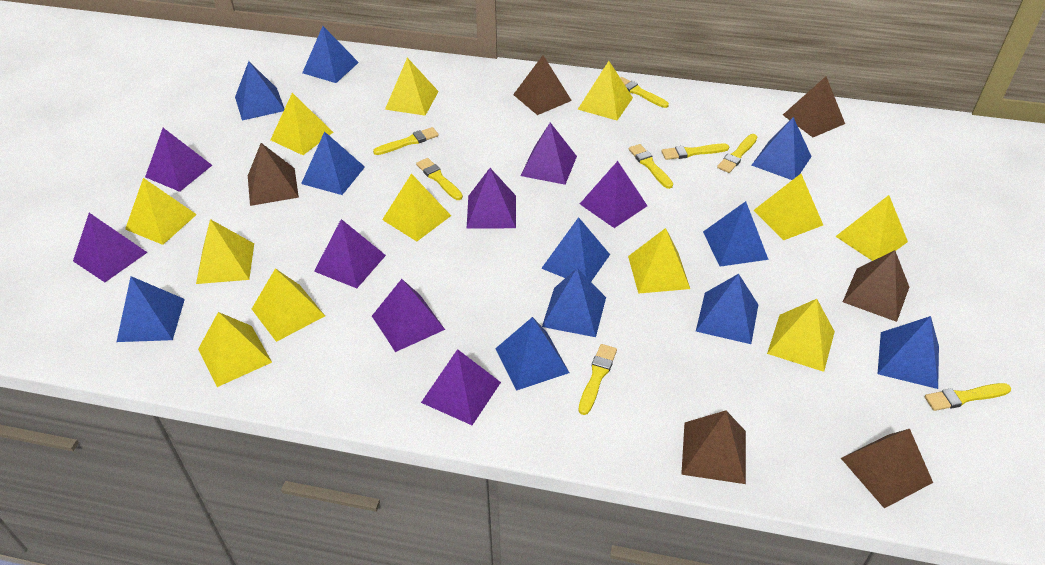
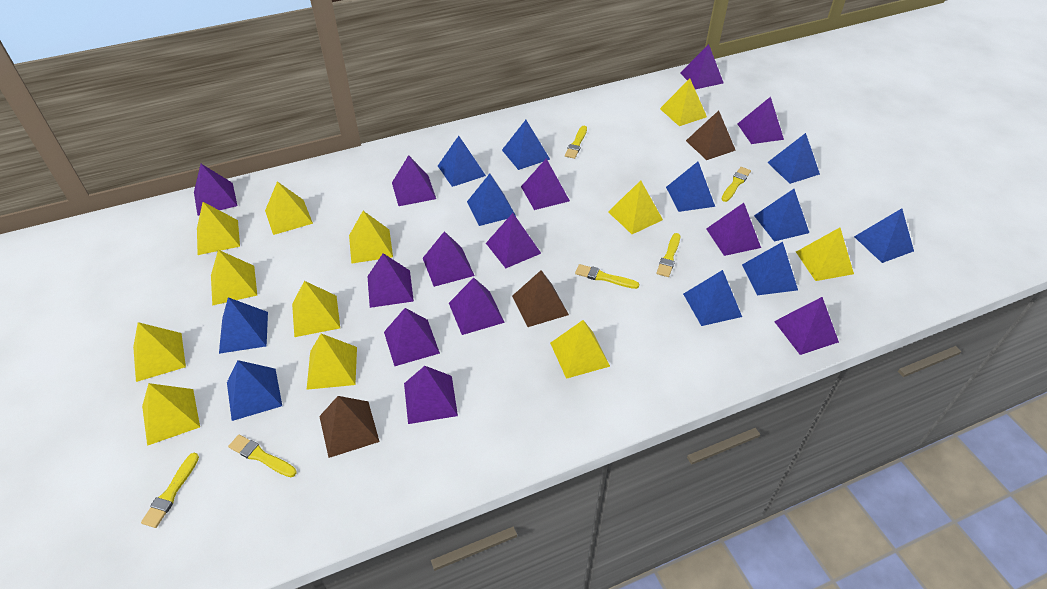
brown pyramid: 6 -> 3
purple pyramid: 8 -> 13
yellow brush: 8 -> 6

